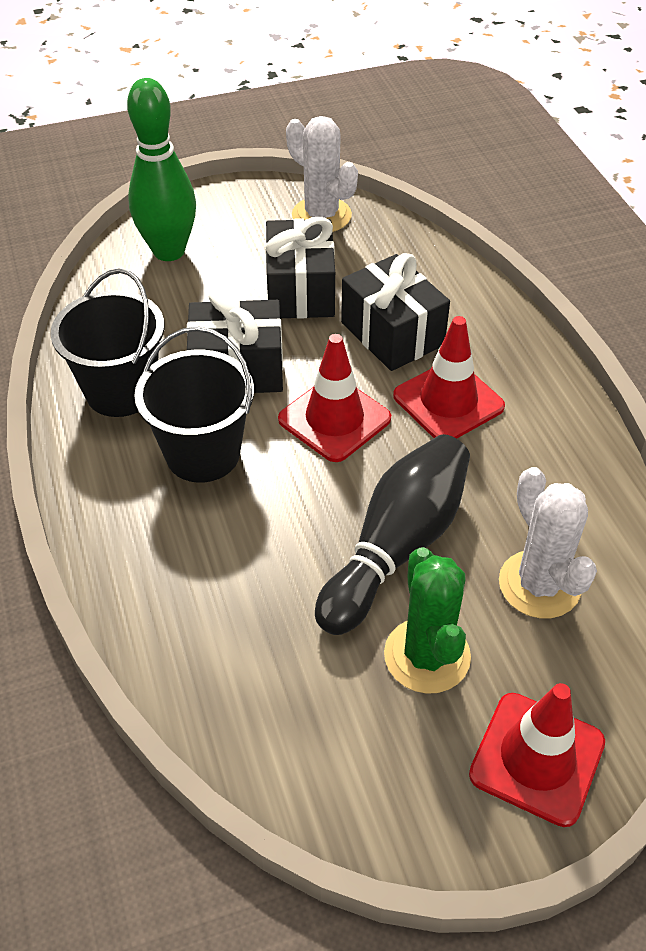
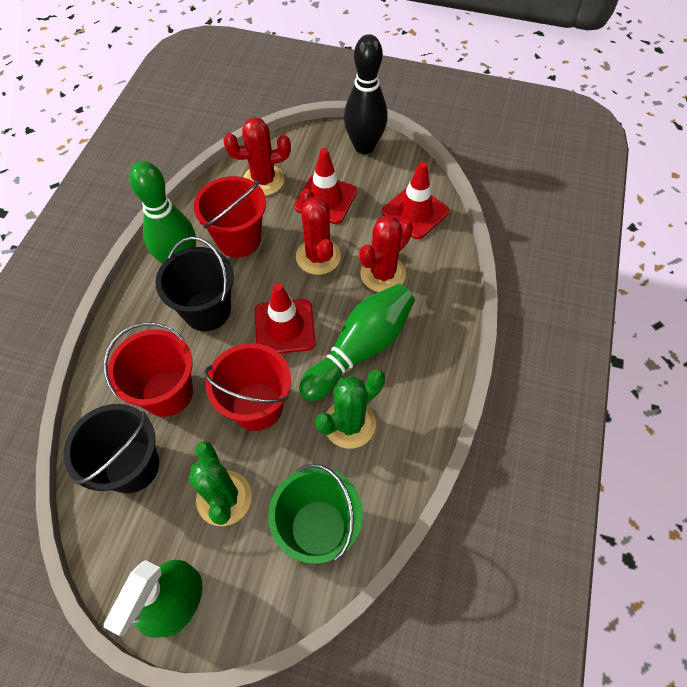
black gift: 3 -> 0
green bowling pin: 1 -> 2
green bucket: 0 -> 1
green cactus: 1 -> 2
green spray bottle: 0 -> 1
red bucket: 0 -> 3
red cactus: 0 -> 3
white cactus: 2 -> 0

